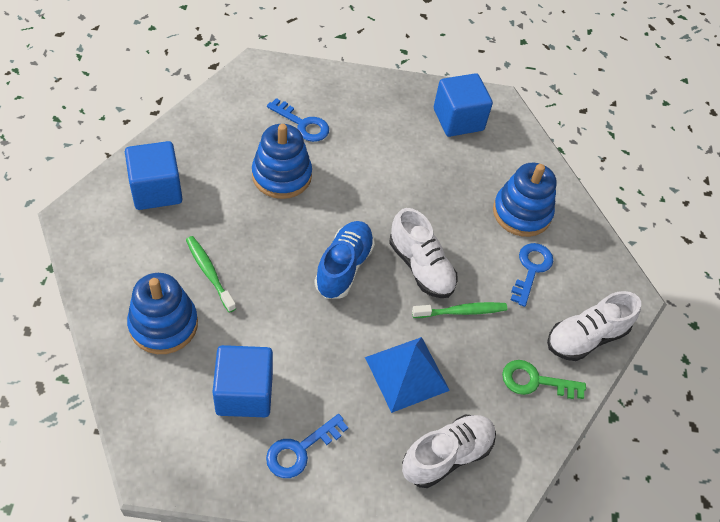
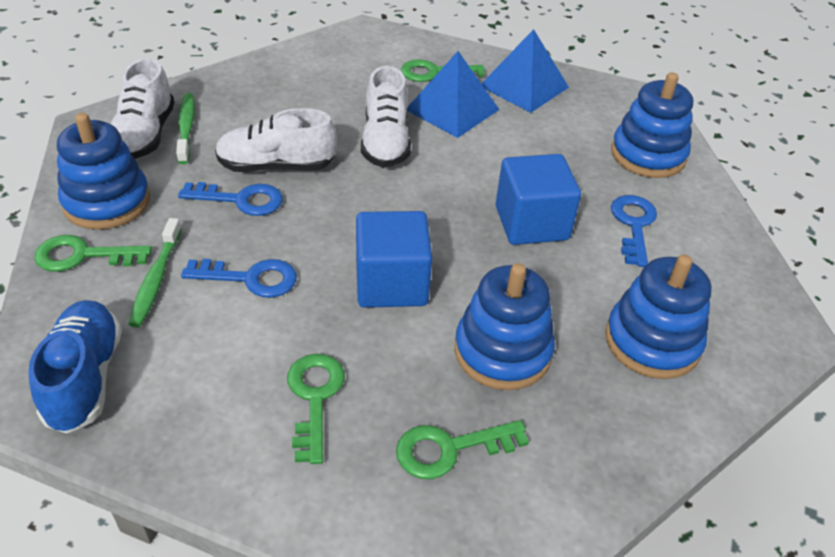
blue cube: 3 -> 2
blue pyramid: 1 -> 2
blue stacking toy: 3 -> 4
green key: 1 -> 4

